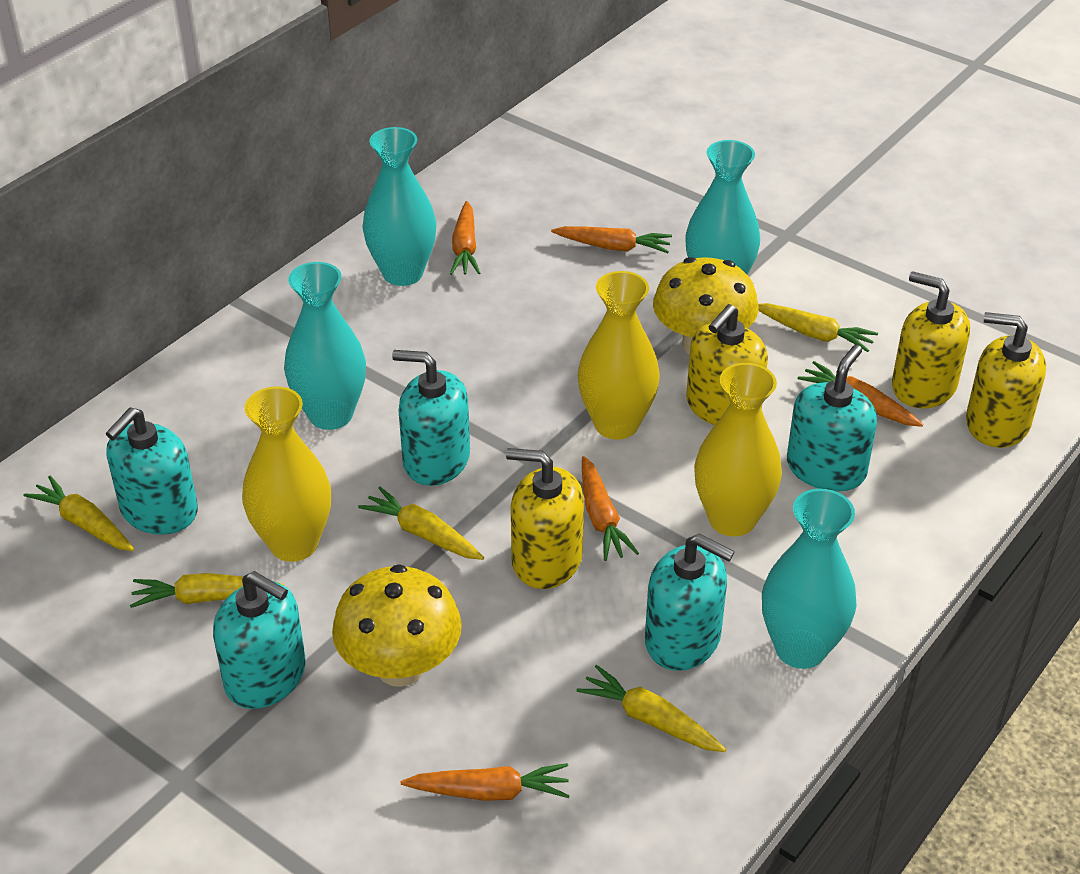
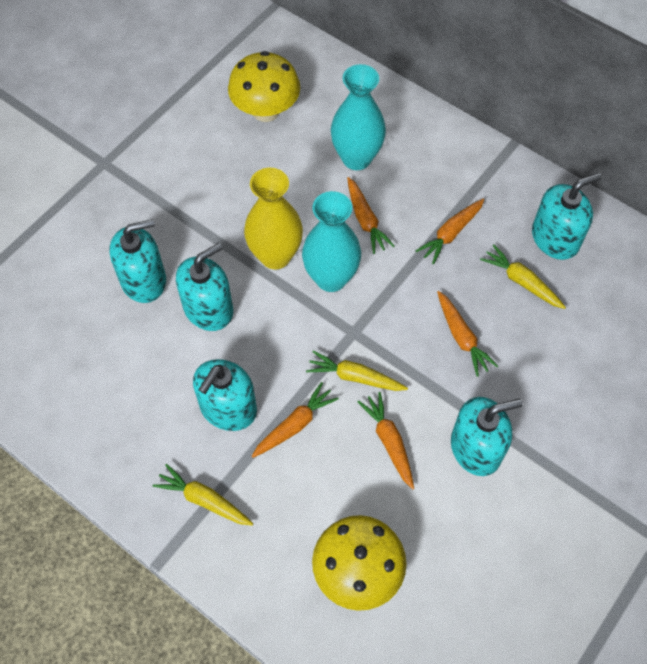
turquoise vase: 4 -> 2
yellow carrot: 5 -> 3
yellow soap dispenser: 4 -> 0
yellow vase: 3 -> 1

